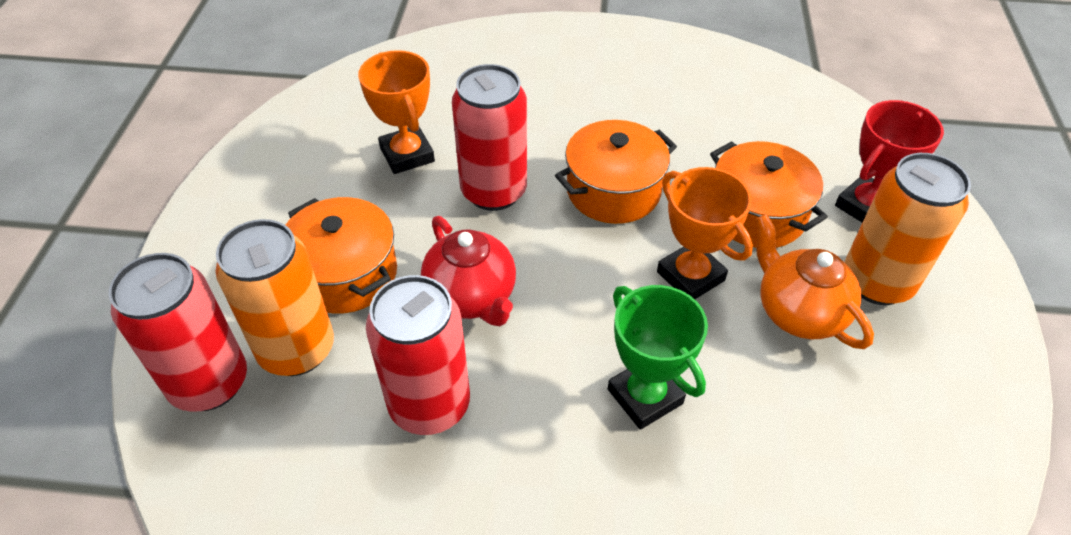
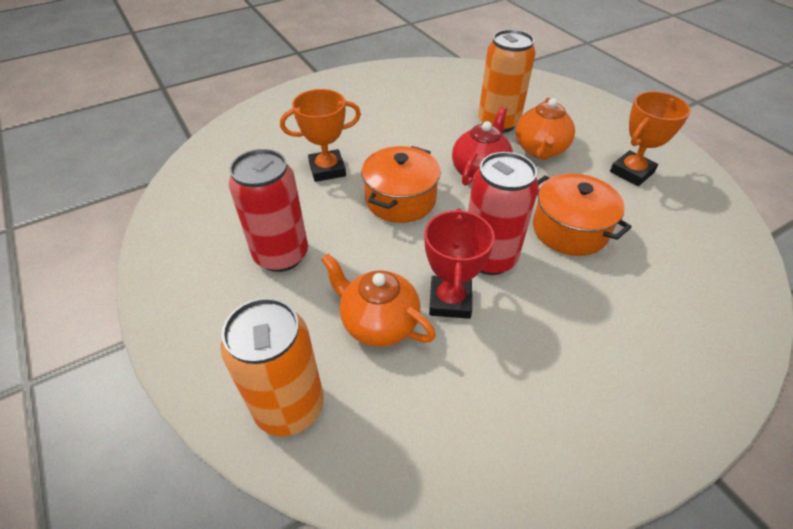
green trophy: 1 -> 0
orange pot: 3 -> 2
orange teapot: 1 -> 2
red can: 3 -> 2

